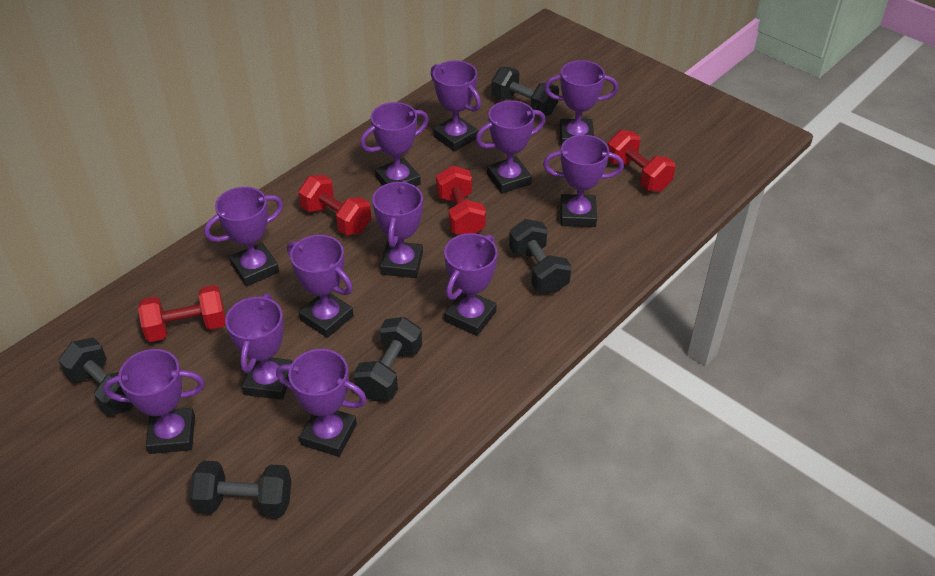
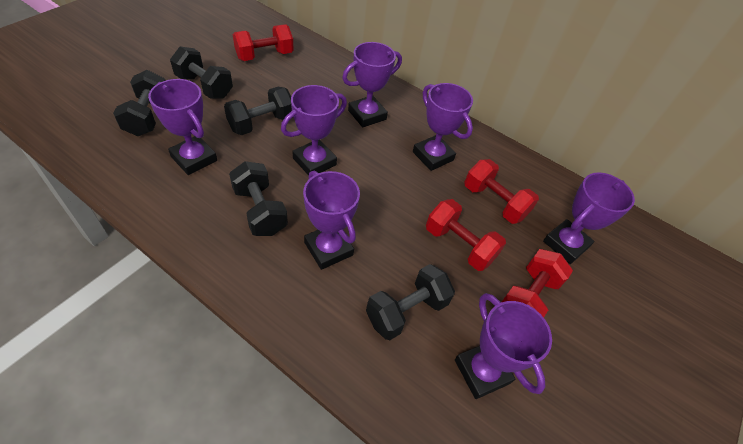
purple trophy: 12 -> 7

